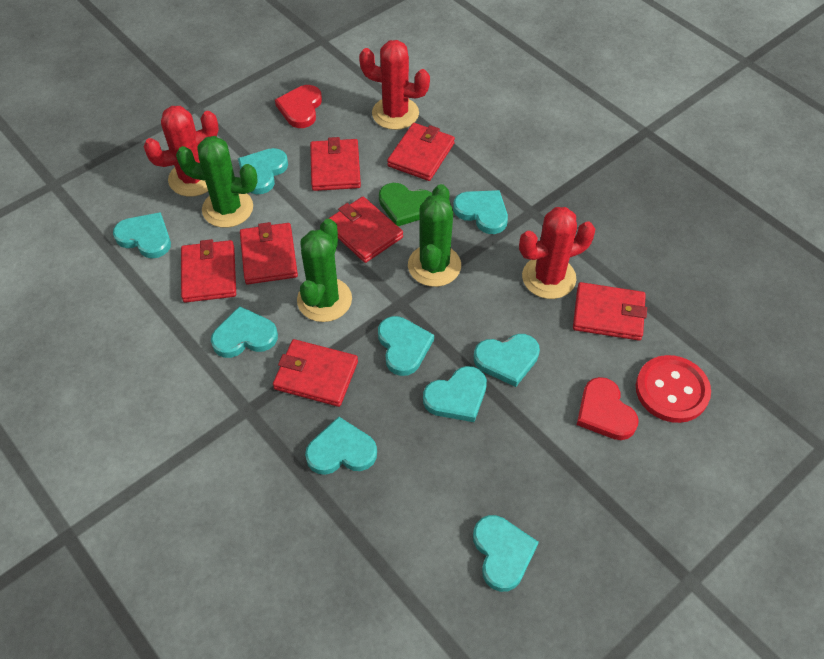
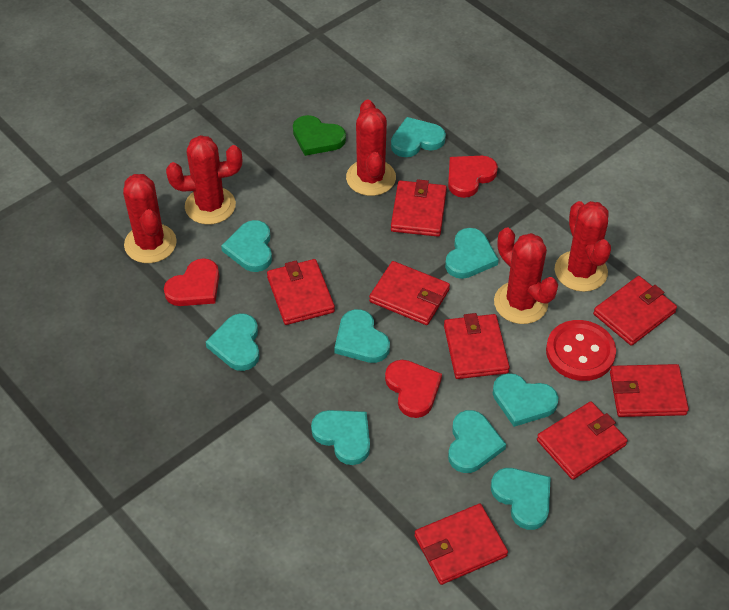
green cactus: 3 -> 0
red cactus: 3 -> 5
red heart: 2 -> 3
red wallet: 7 -> 8

